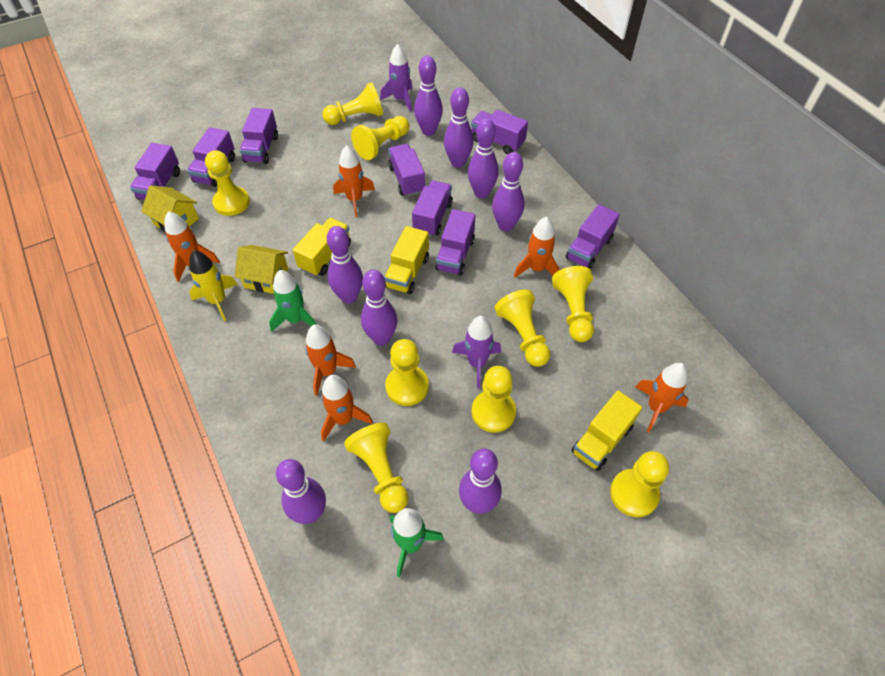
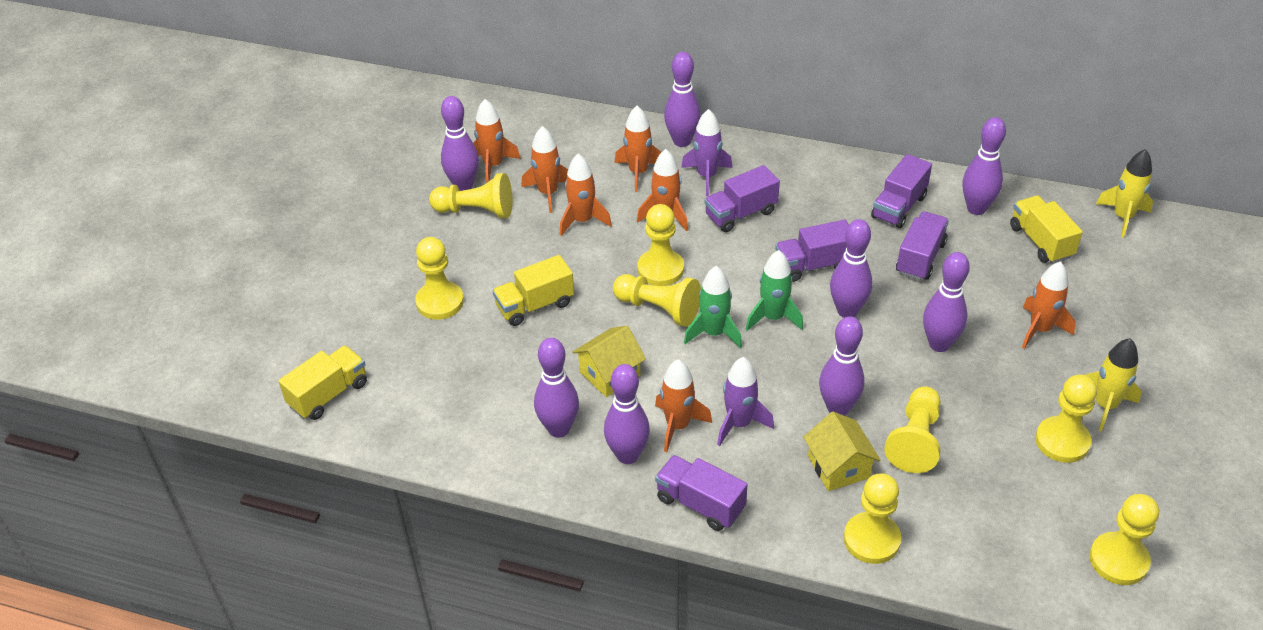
orange rocket: 6 -> 7
purple truck: 8 -> 5
yellow pawn: 9 -> 8
yellow rocket: 1 -> 2

